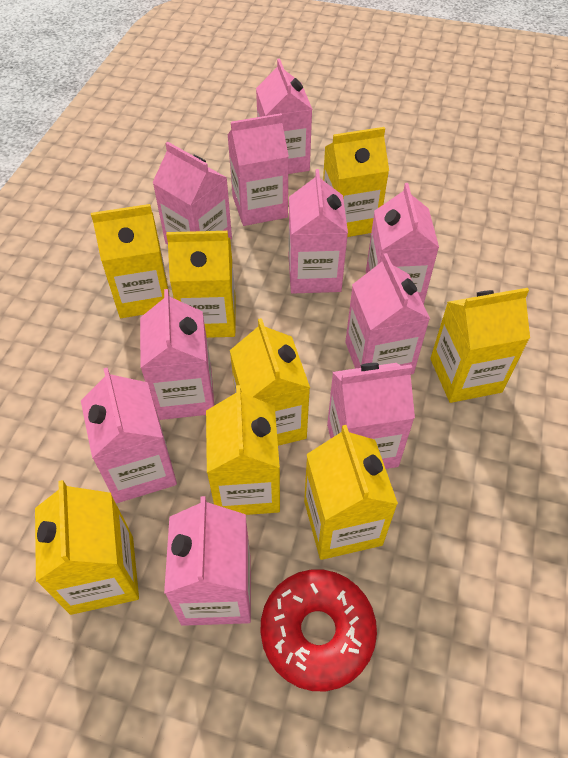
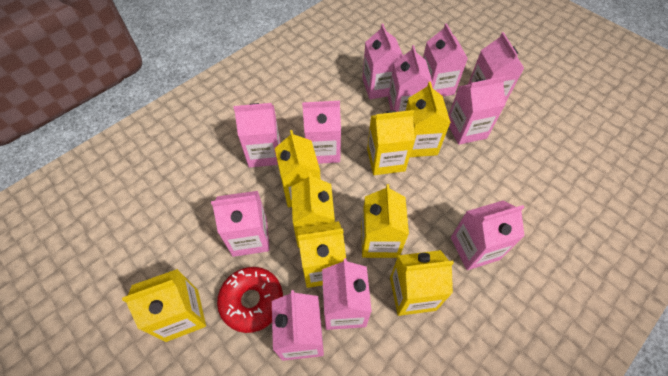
pink carton: 10 -> 11

